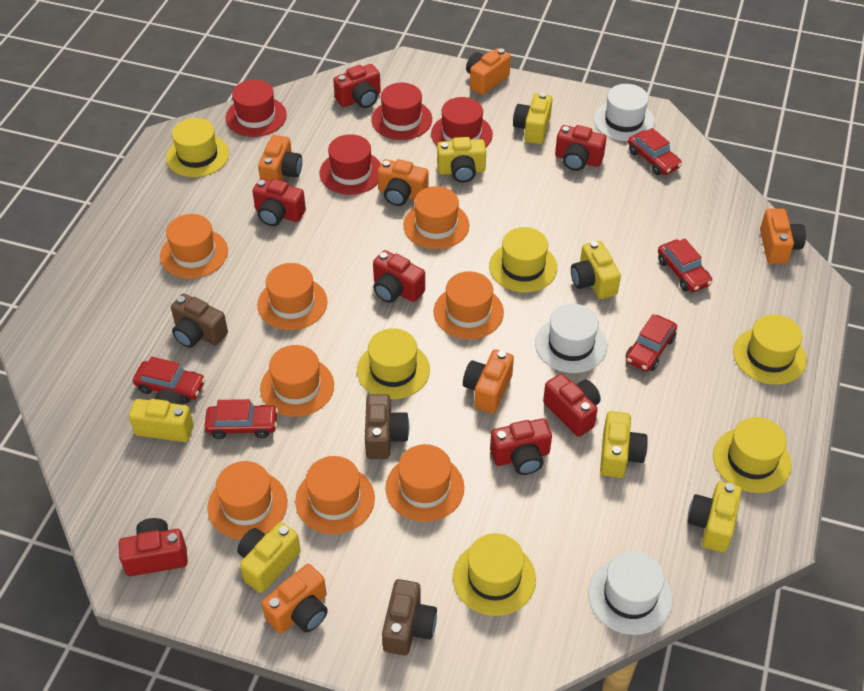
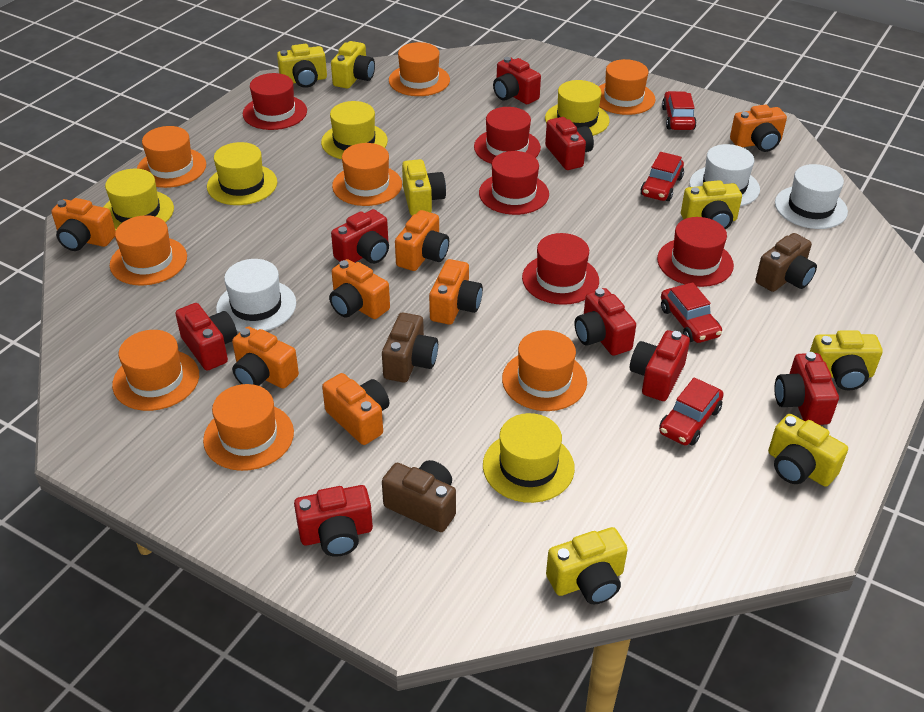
orange camera: 6 -> 7
red camera: 7 -> 8
red car: 5 -> 4
red hat: 4 -> 5
yellow hat: 6 -> 5

